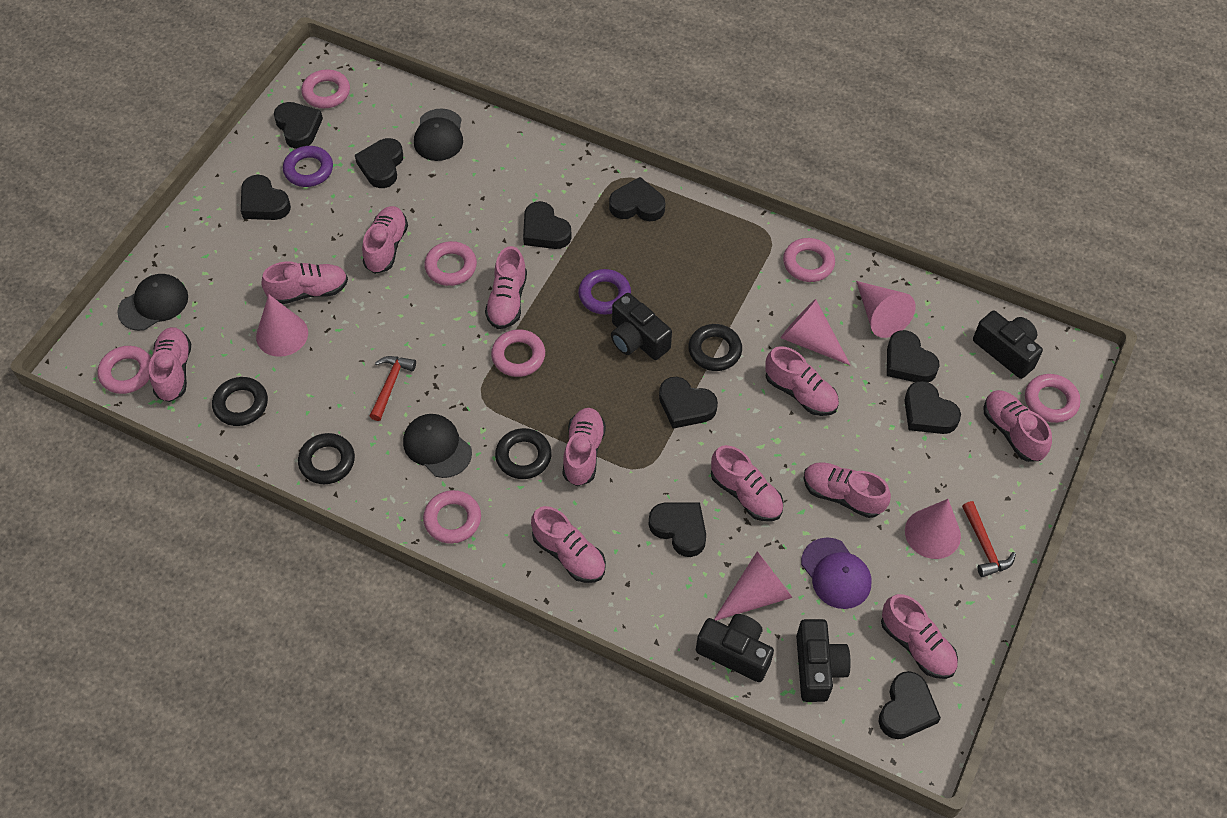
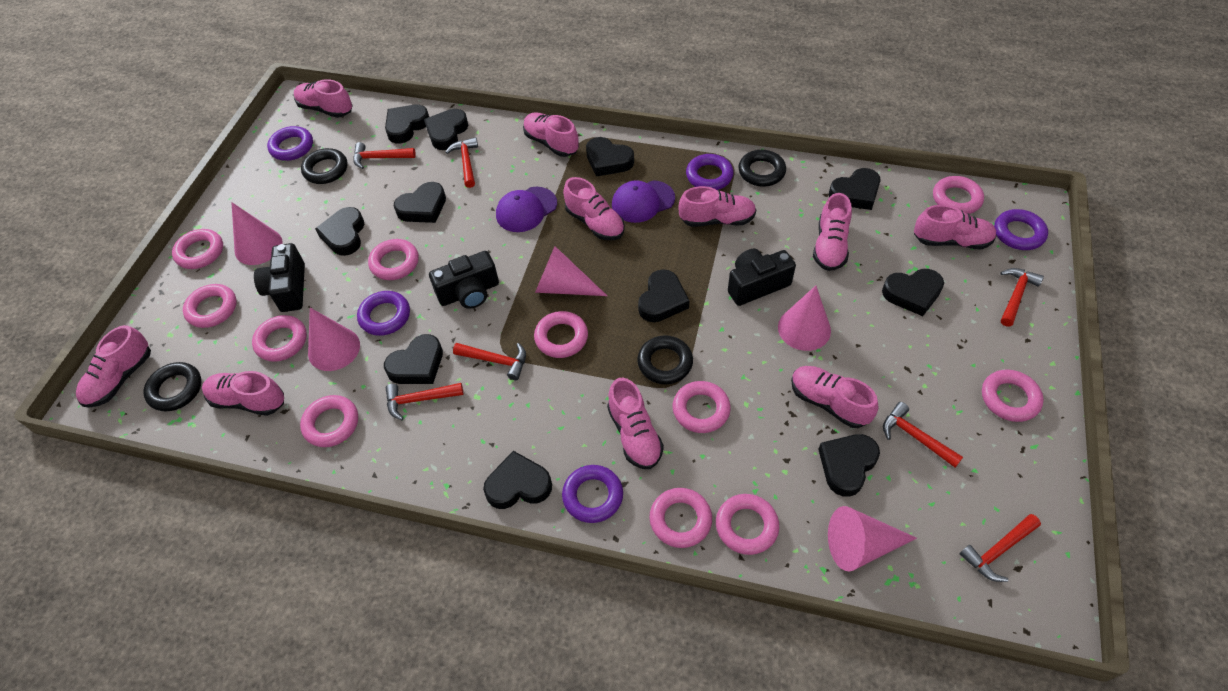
black camera: 4 -> 3
black cap: 3 -> 0
black heart: 10 -> 11
pink ring: 7 -> 11
pink shoe: 11 -> 10
purple cap: 1 -> 2
purple ring: 2 -> 5
red hammer: 2 -> 7

